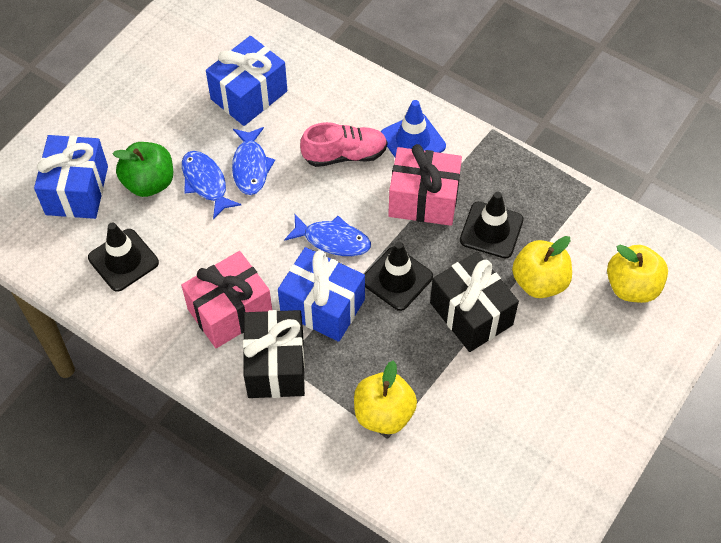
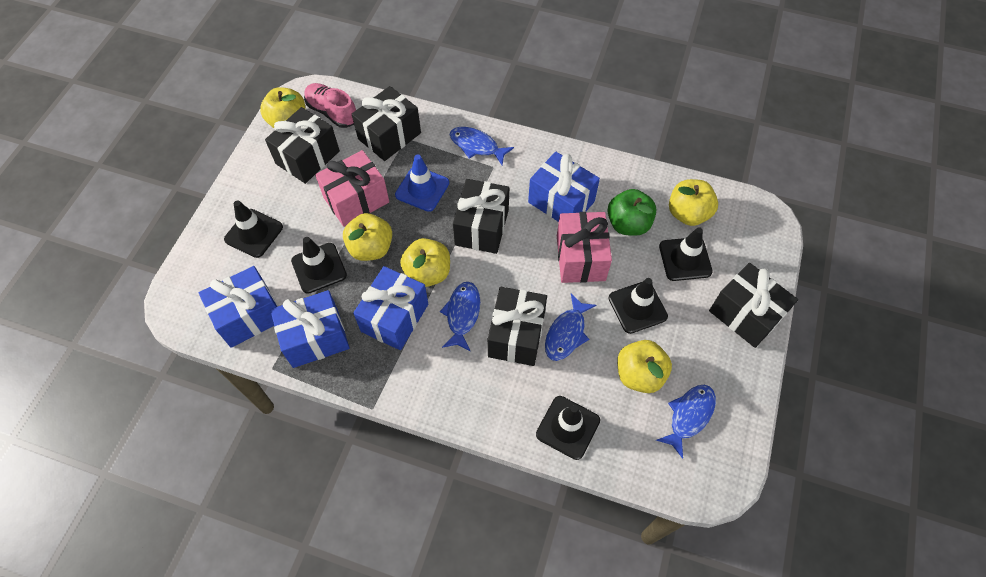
black gift: 2 -> 5
black traffic cone: 3 -> 5
blue fish: 3 -> 4
blue gift: 3 -> 4
yellow apple: 3 -> 5

